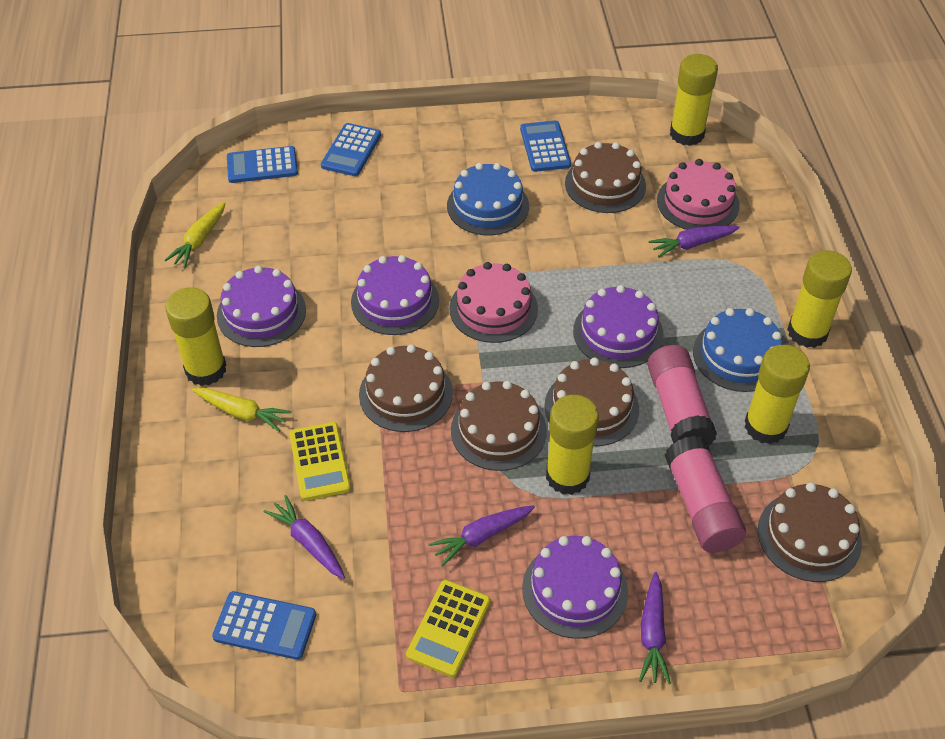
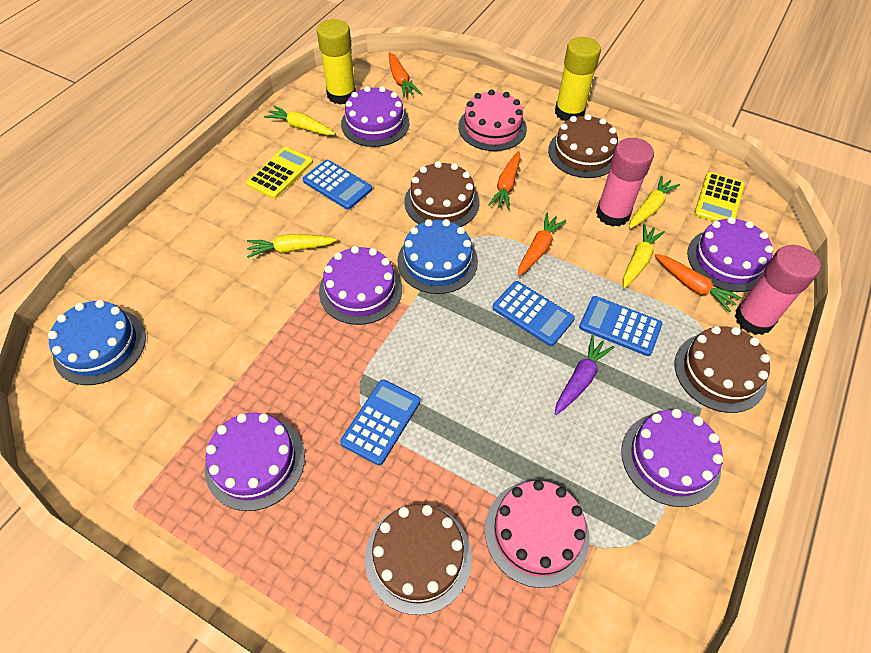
brown cake: 5 -> 4
orange carrot: 0 -> 4
purple cake: 4 -> 5
purple carrot: 4 -> 1
yellow carrot: 2 -> 4
yellow glue stick: 5 -> 2

